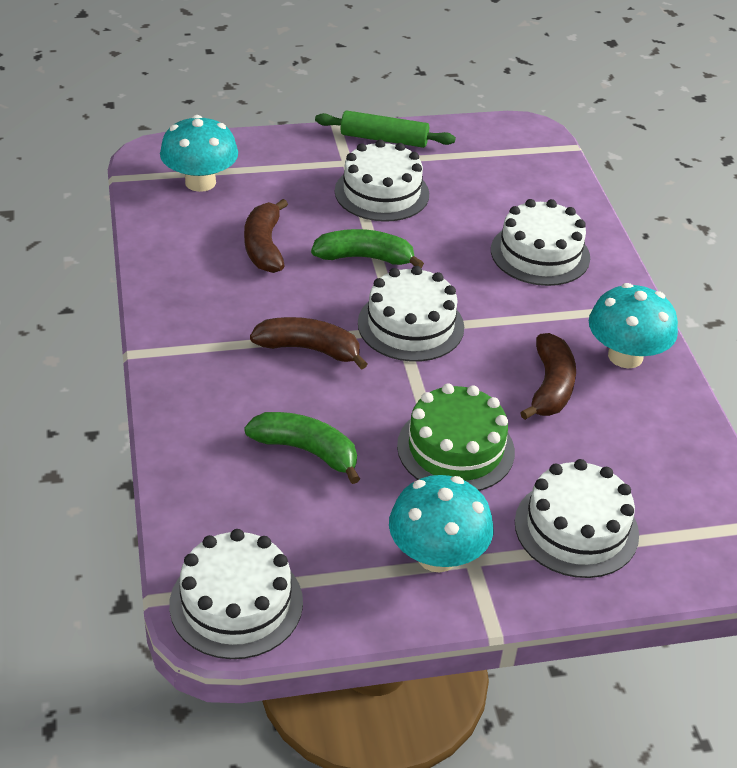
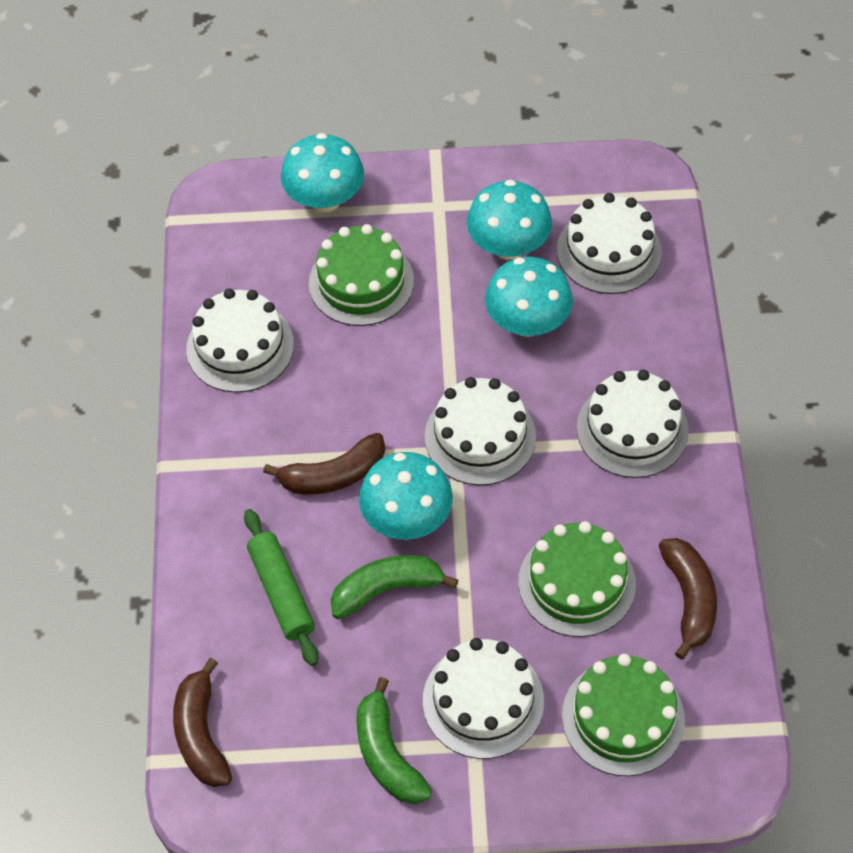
green cake: 1 -> 3
turquoise mushroom: 3 -> 4

